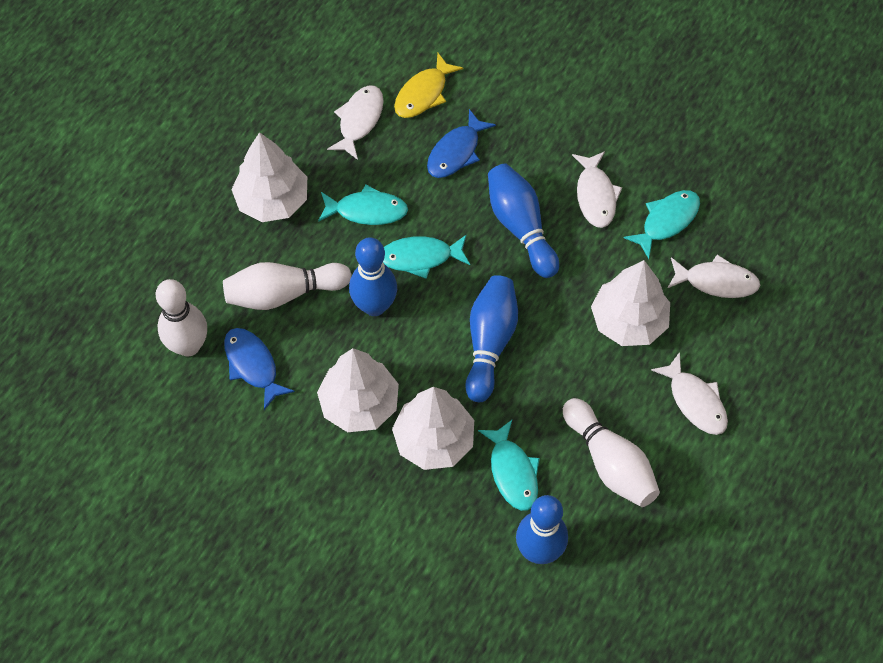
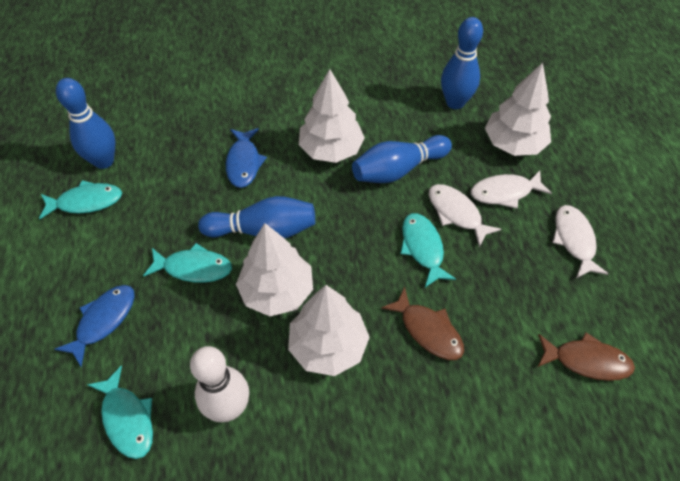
brown fish: 0 -> 2
white bowling pin: 3 -> 1
white fish: 4 -> 3
yellow fish: 1 -> 0

